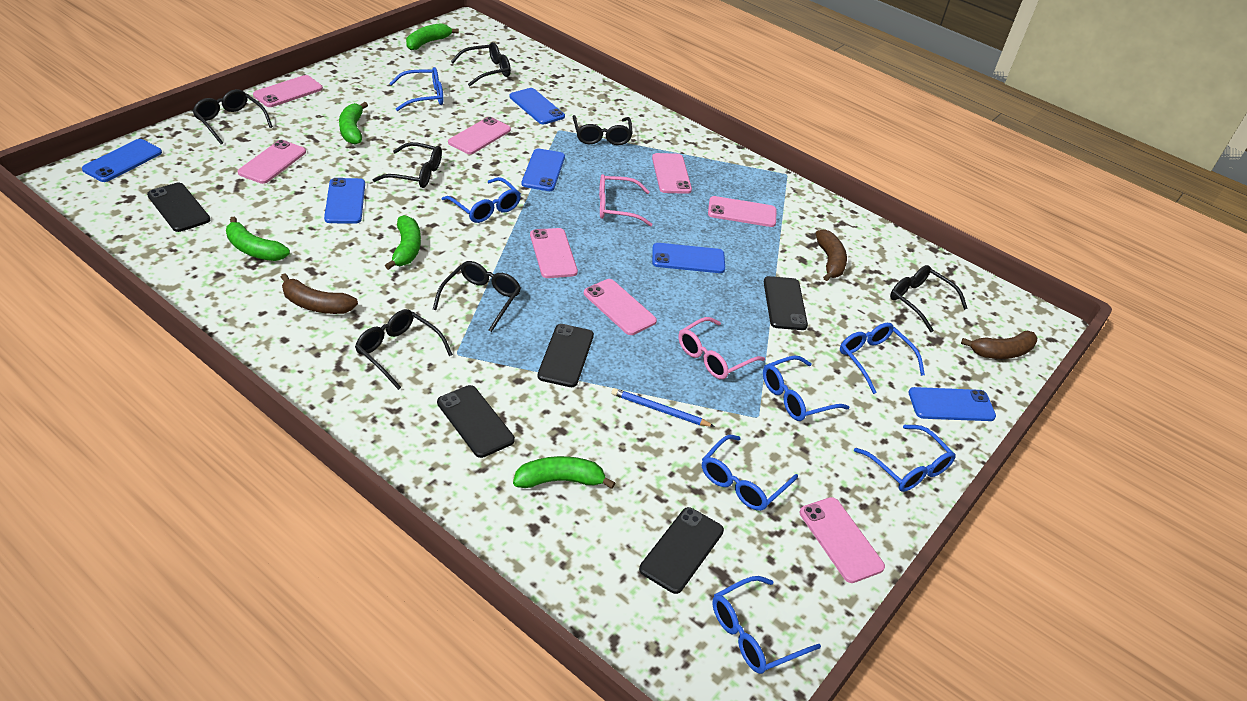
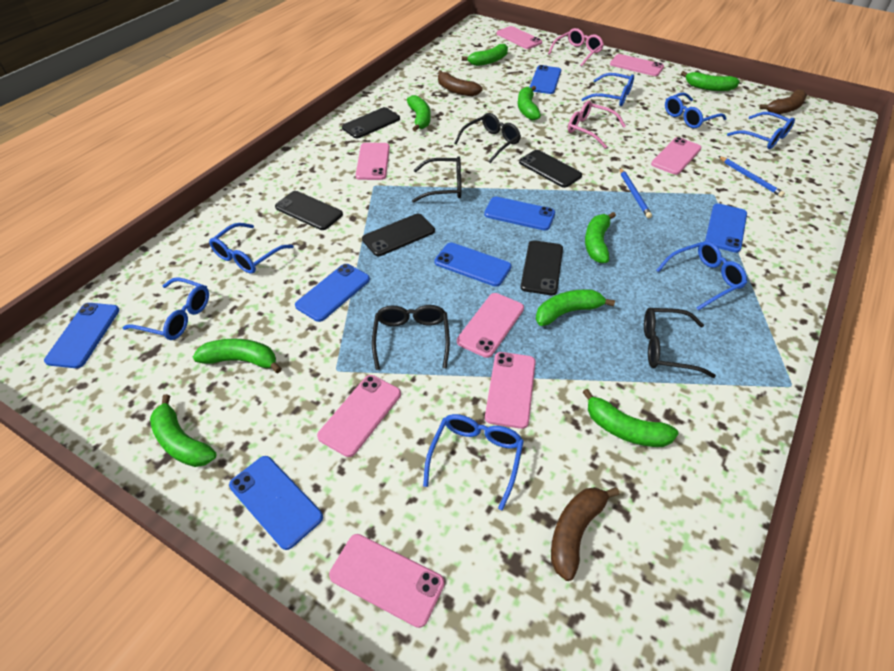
black glasses: 7 -> 4
blue pencil: 1 -> 2
blue phone: 6 -> 7
green banana: 5 -> 9

